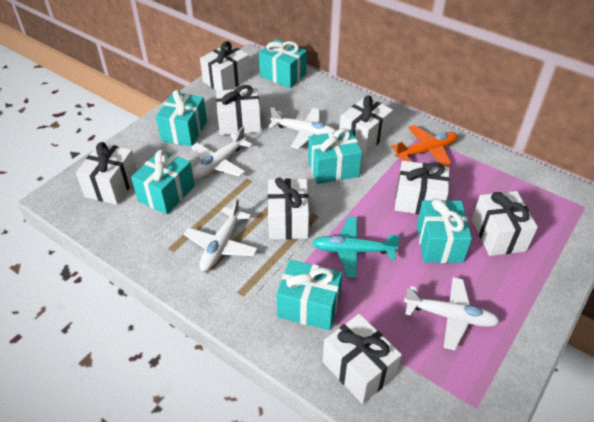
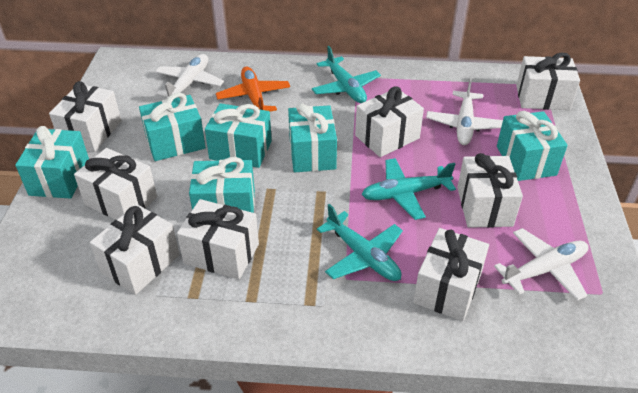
turquoise plane: 1 -> 3
white plane: 4 -> 3

